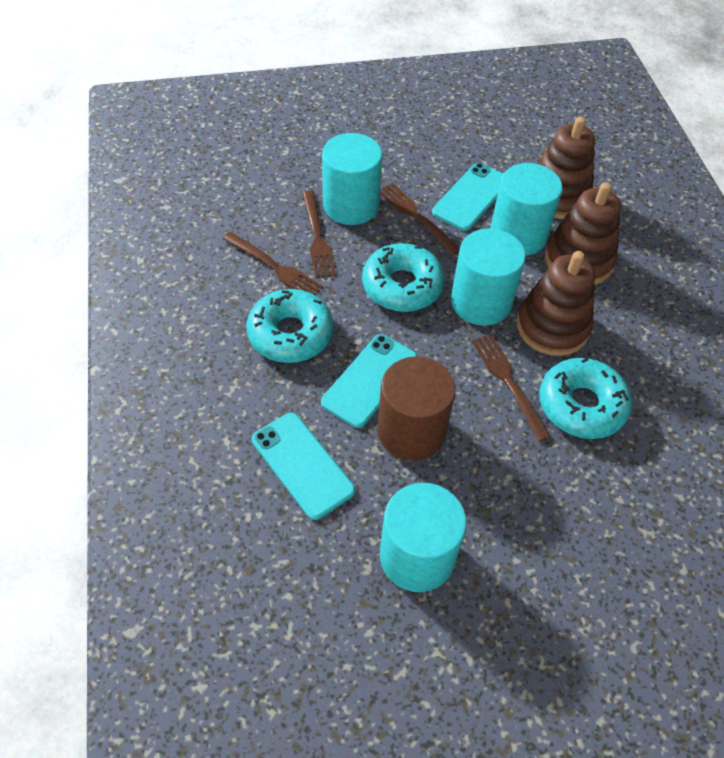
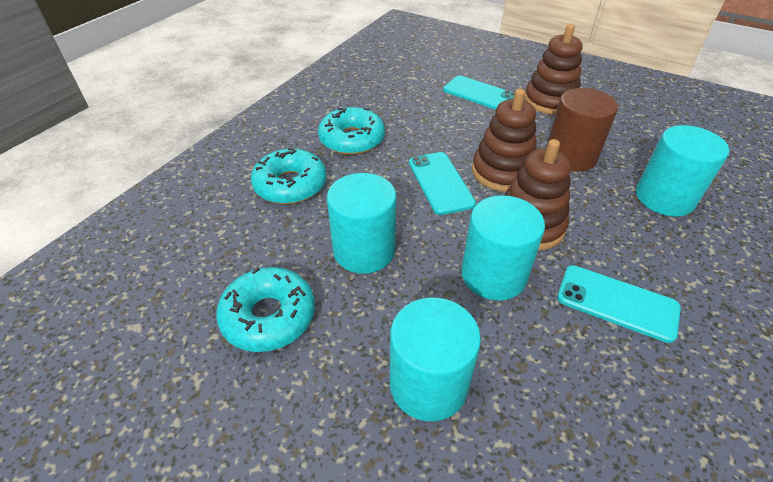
brown fork: 4 -> 0

